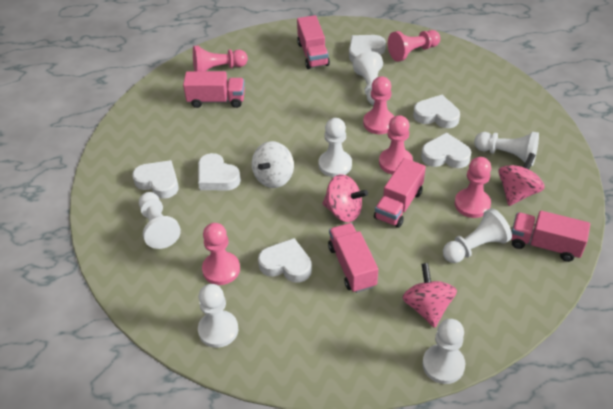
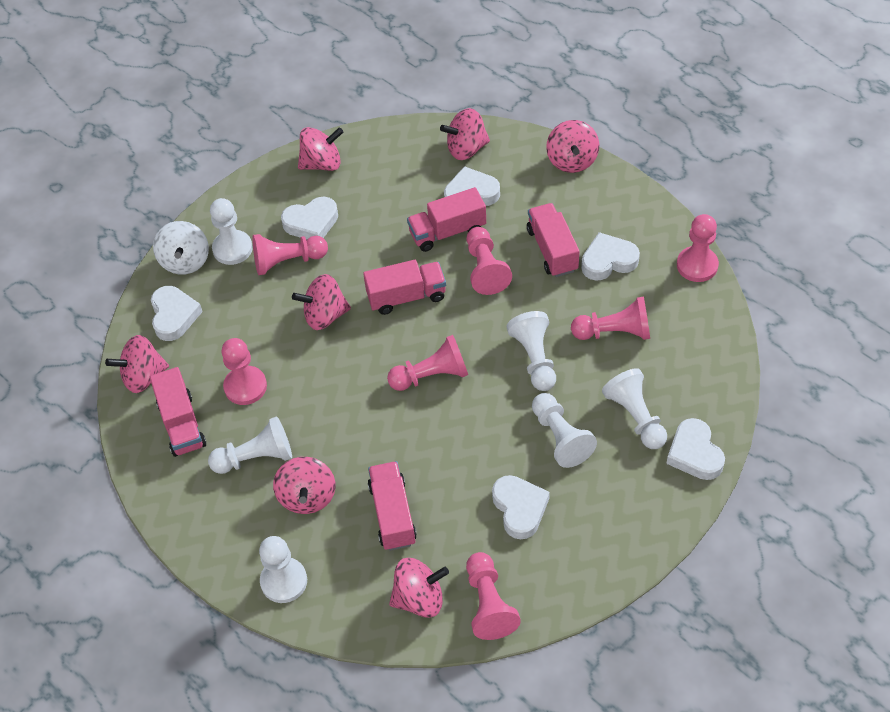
pink pawn: 6 -> 7
pink spinning top: 3 -> 7
white pawn: 7 -> 6

